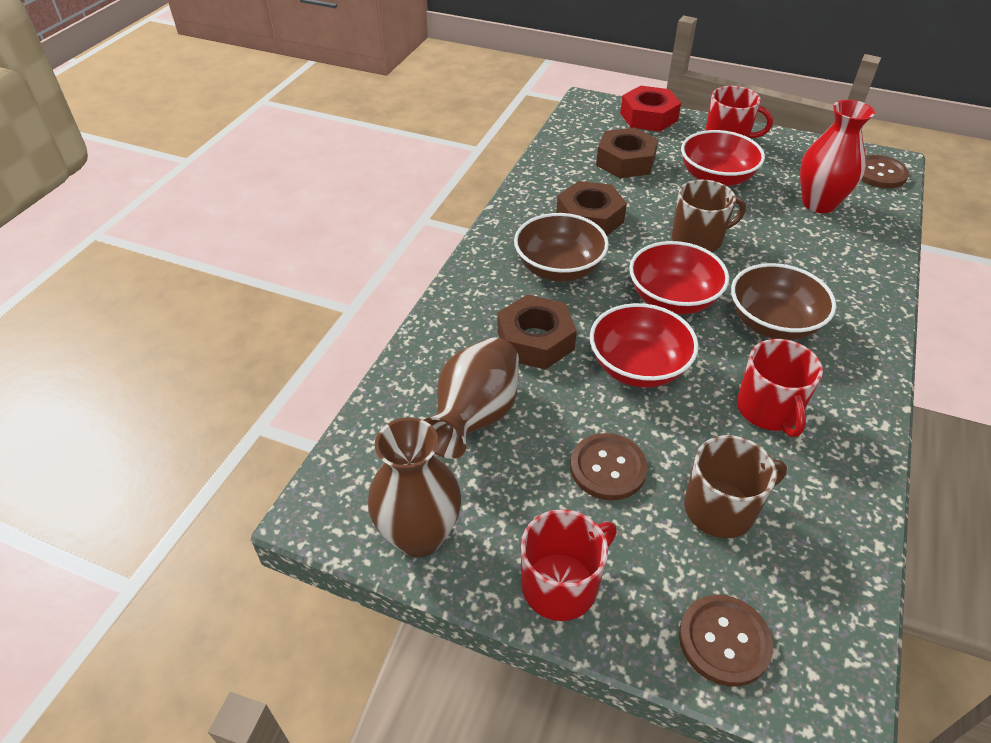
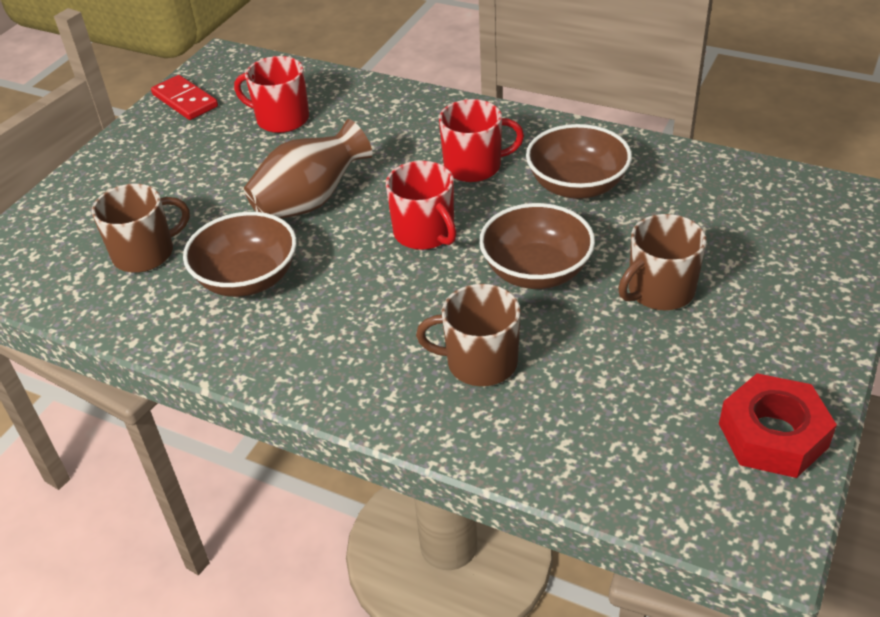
brown bowl: 2 -> 3
brown button: 3 -> 0
brown mug: 2 -> 3
brown nut: 3 -> 0
brown vase: 2 -> 1
red bowl: 3 -> 0
red domino: 0 -> 1
red vase: 1 -> 0

